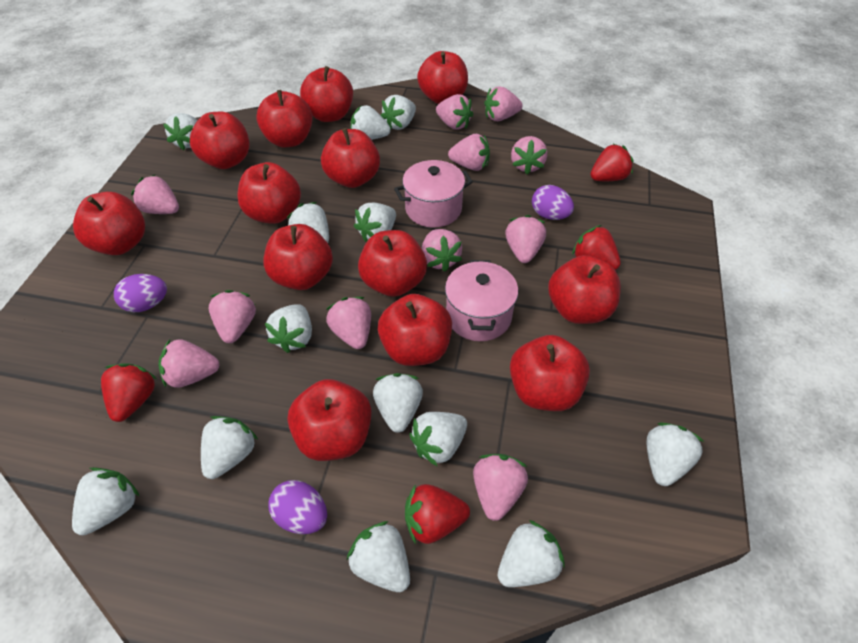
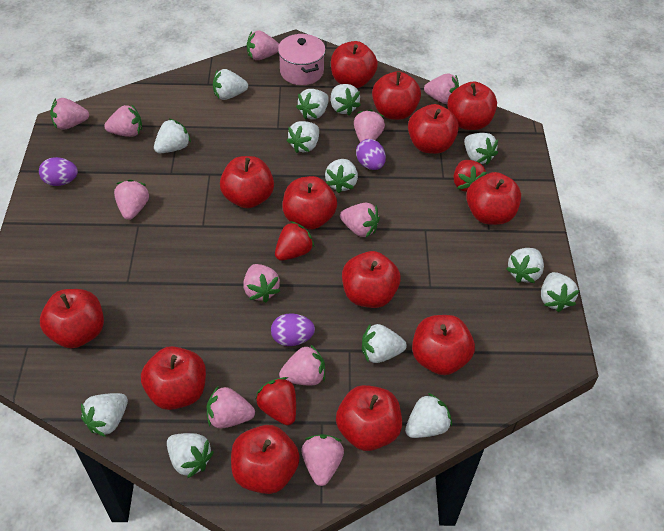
pink pot: 2 -> 1
red strawberry: 4 -> 3

